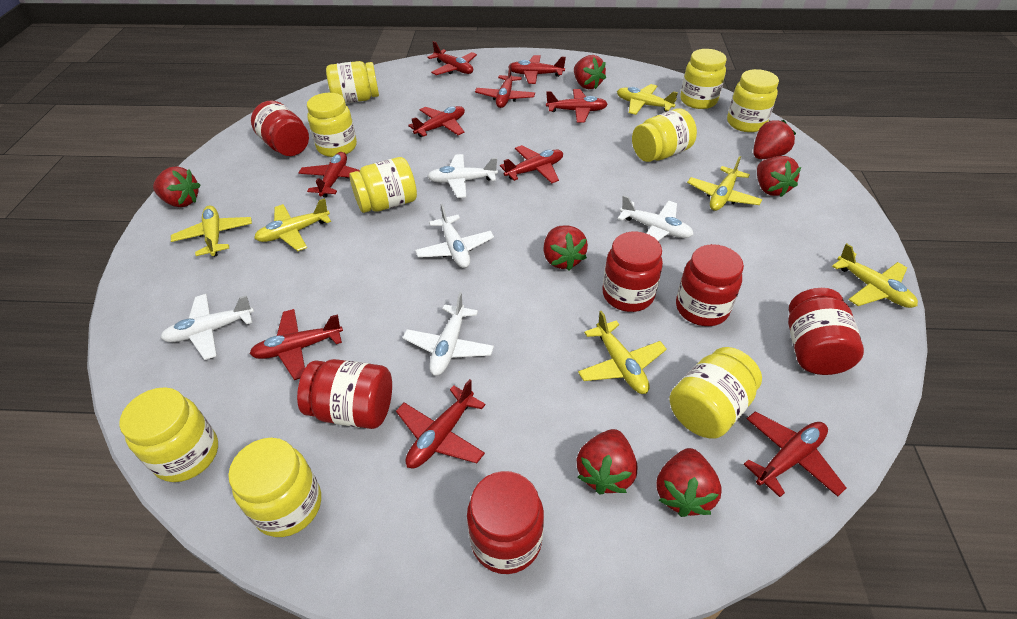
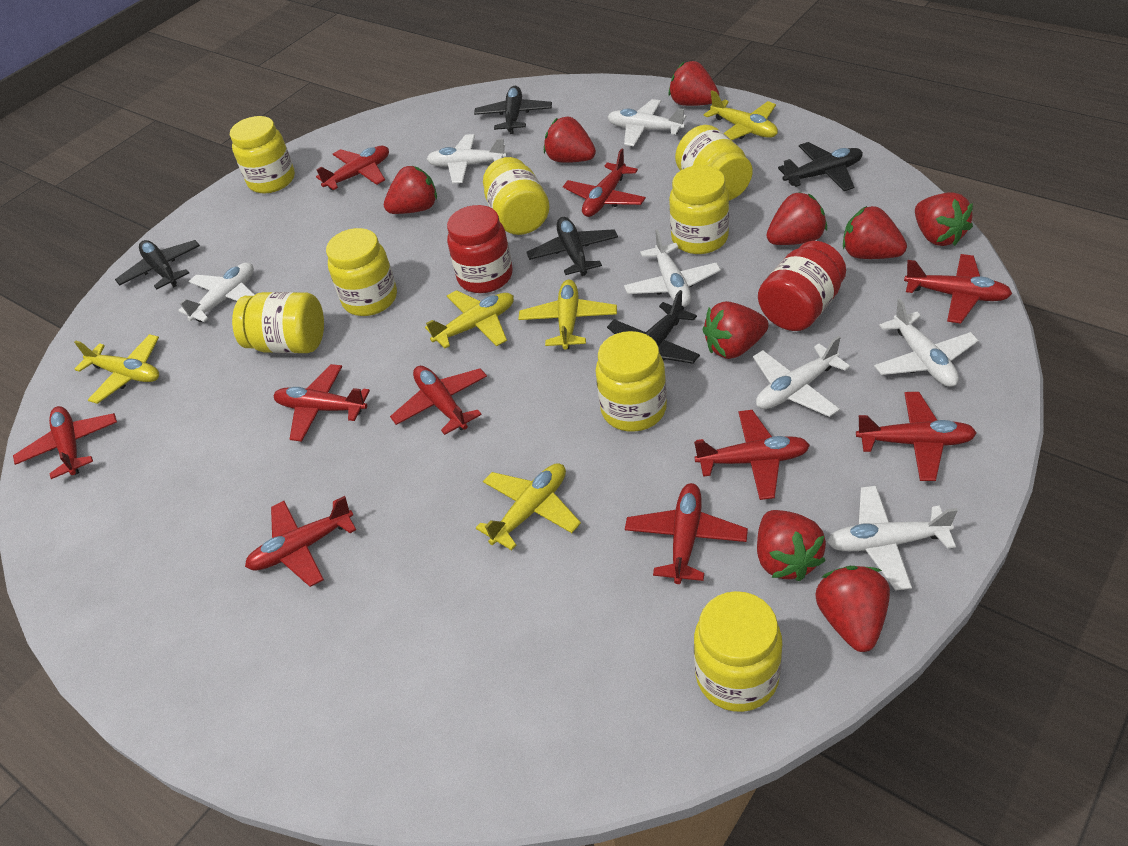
black plane: 0 -> 5
red jar: 6 -> 2
red strawberry: 7 -> 9
white plane: 5 -> 7
yellow jar: 9 -> 8
yellow plane: 6 -> 5

